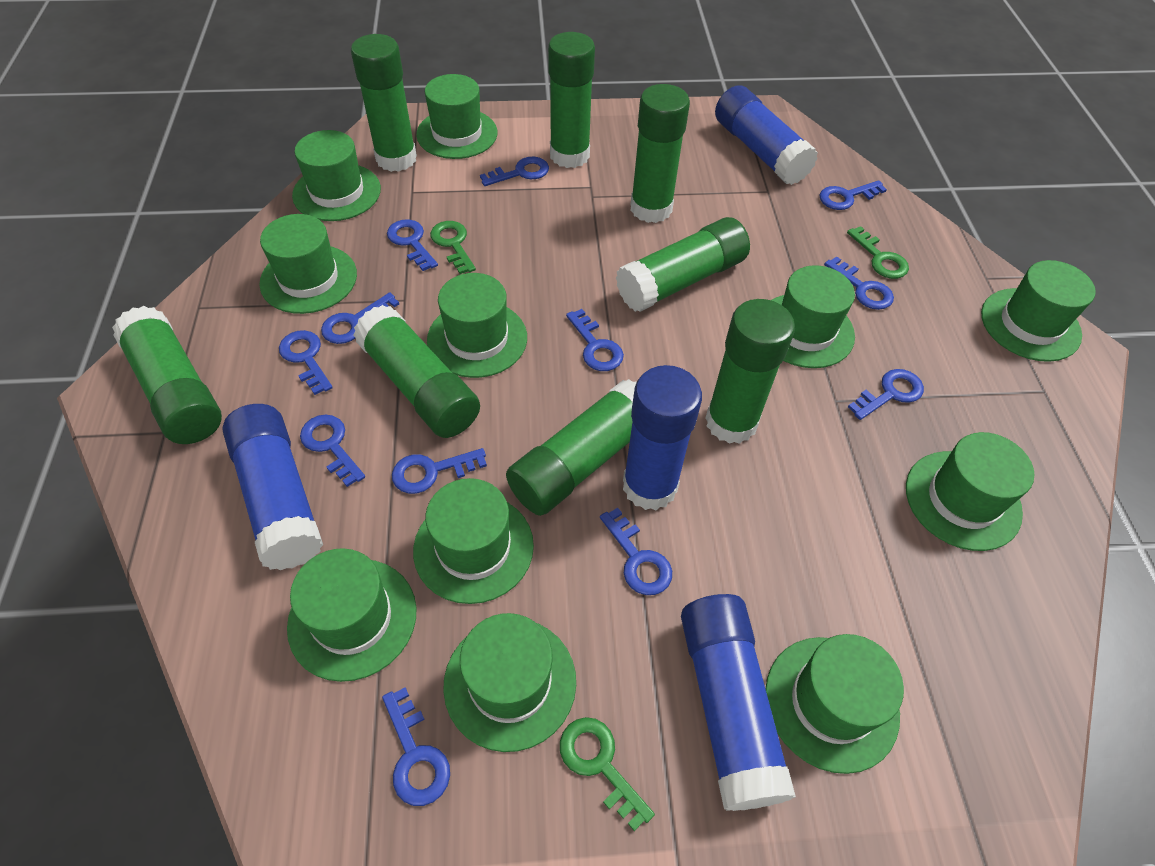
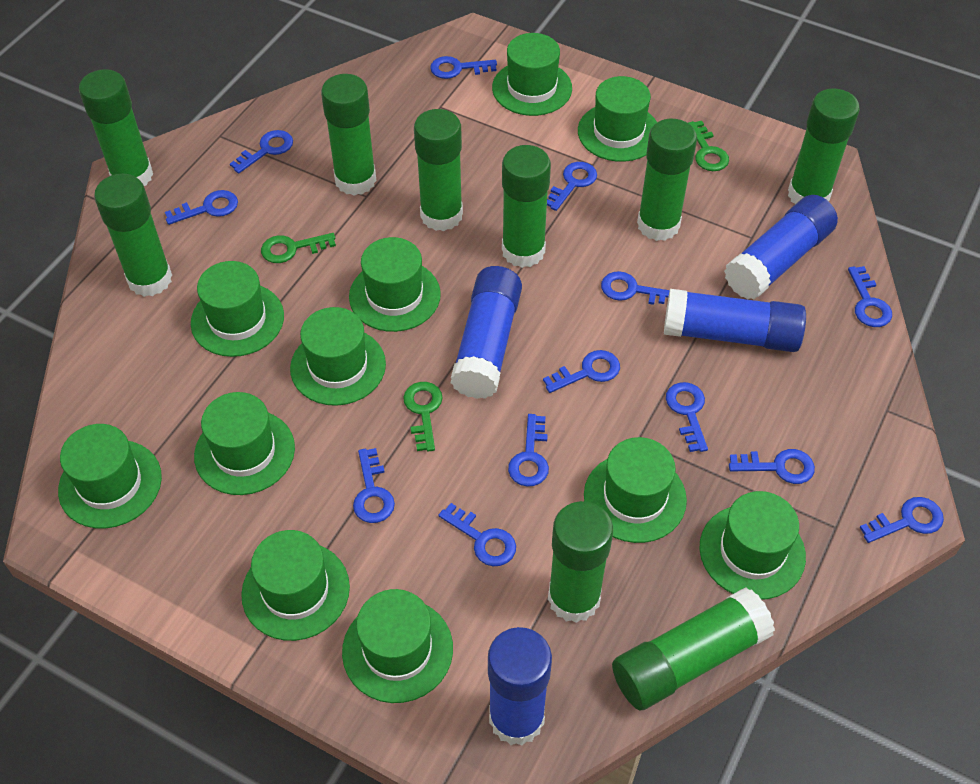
blue key: 12 -> 13
green glue stick: 8 -> 9

